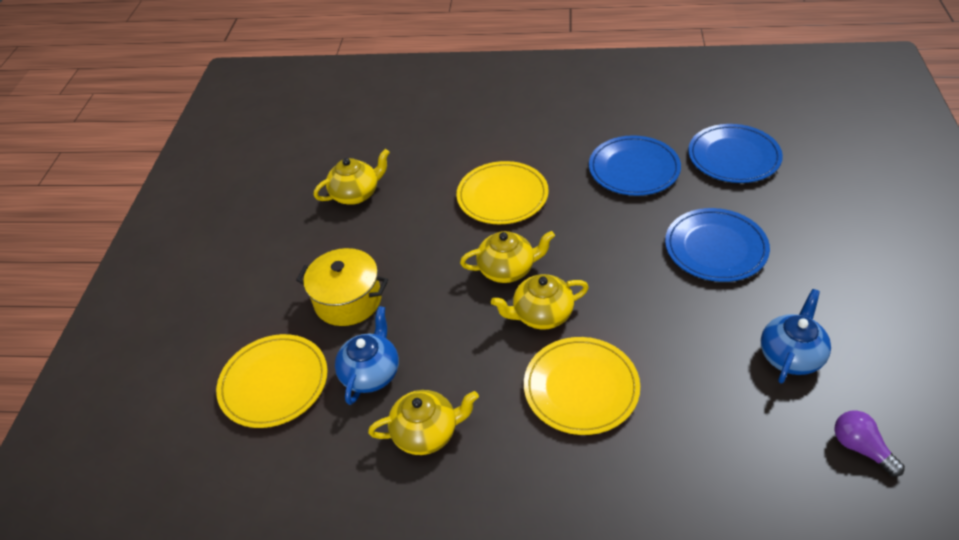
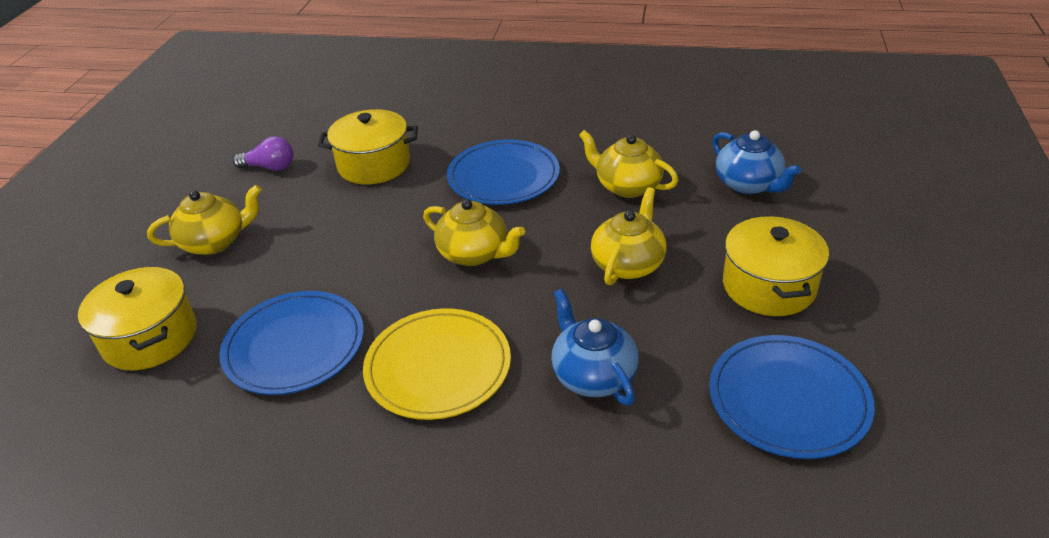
yellow plate: 3 -> 1
yellow pot: 1 -> 3

